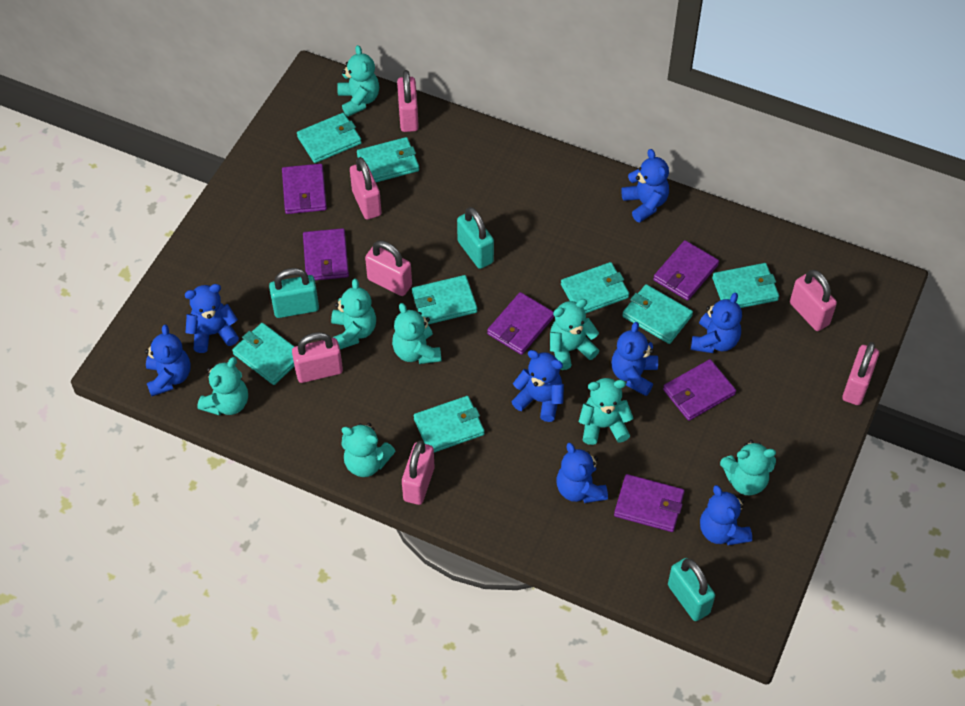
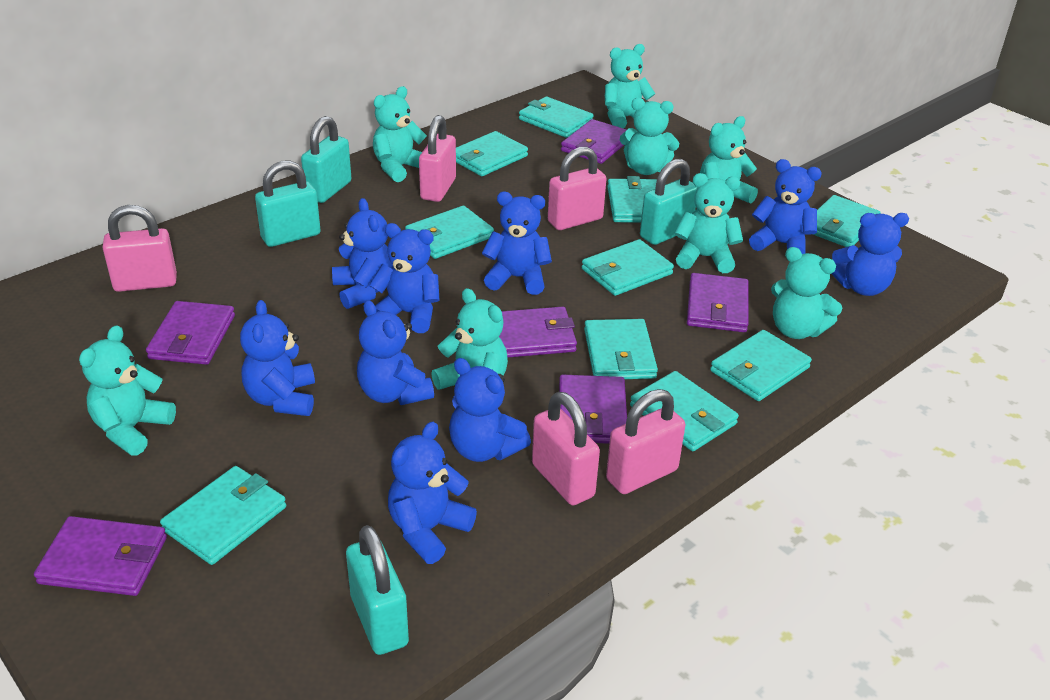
blue teddy bear: 8 -> 9
pink padlock: 7 -> 5
turquoise padlock: 3 -> 4
turquoise wallet: 8 -> 10

